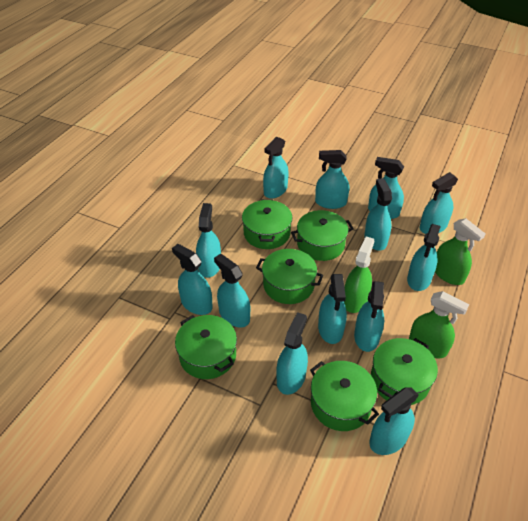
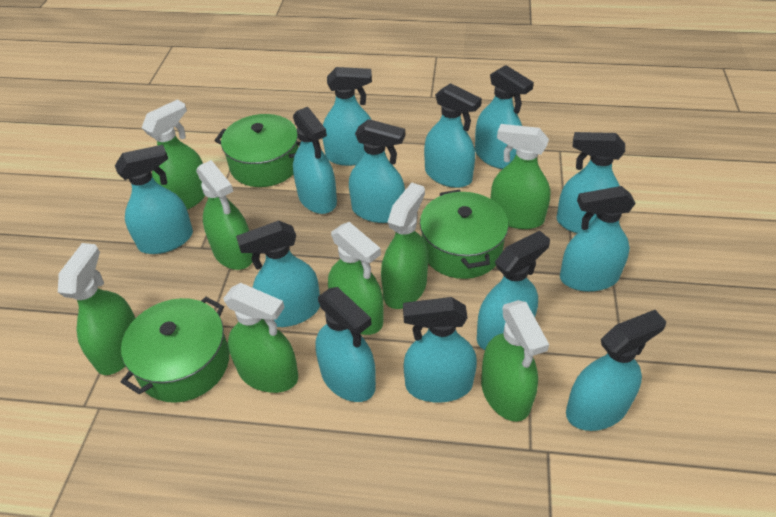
green pot: 6 -> 3
green spray bottle: 3 -> 8

